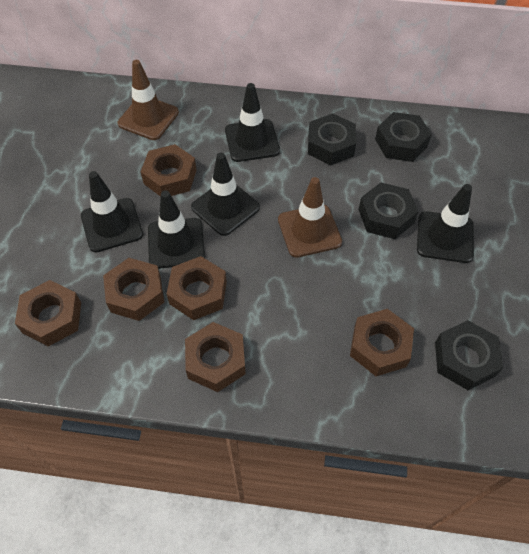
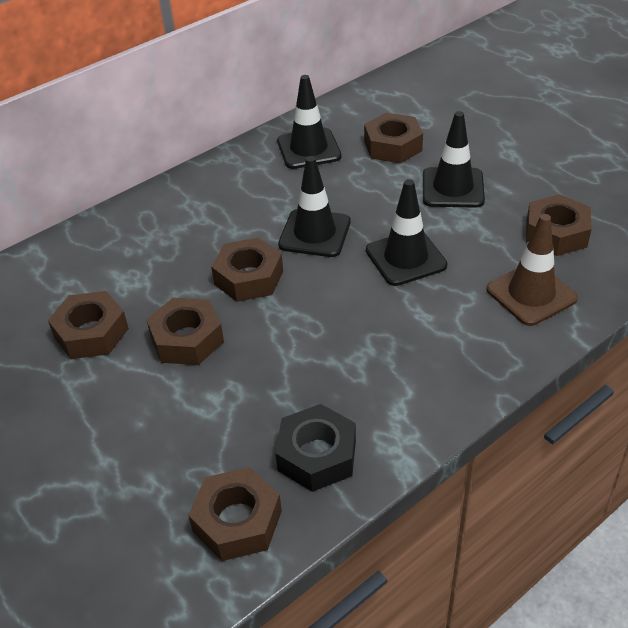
black nut: 4 -> 1
black traffic cone: 5 -> 4
brown traffic cone: 2 -> 1

